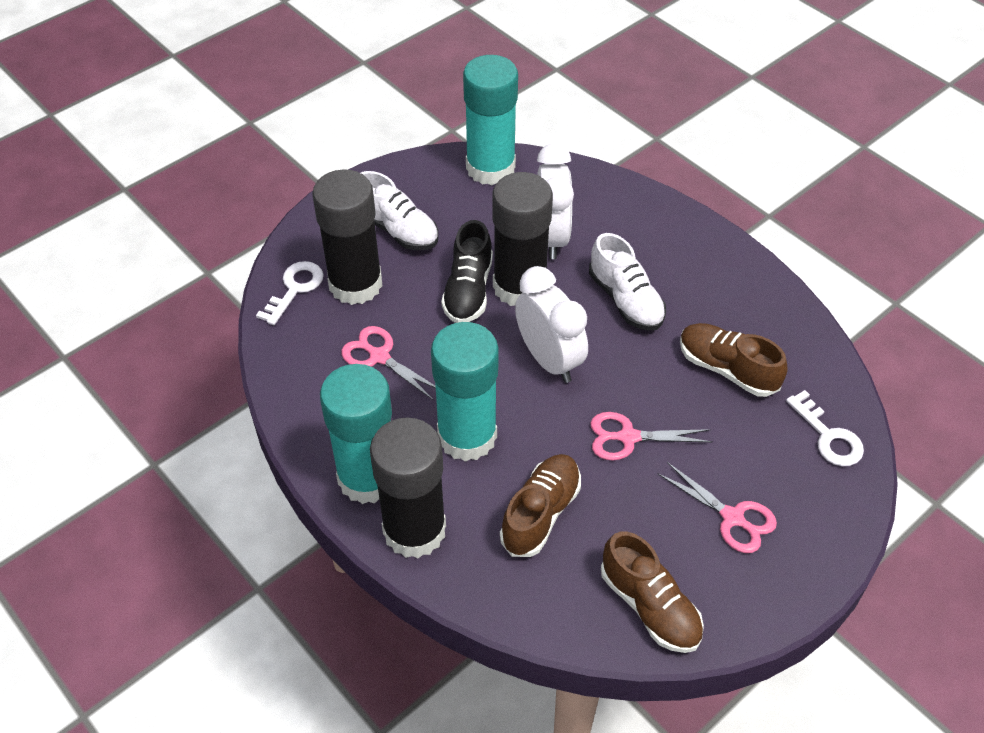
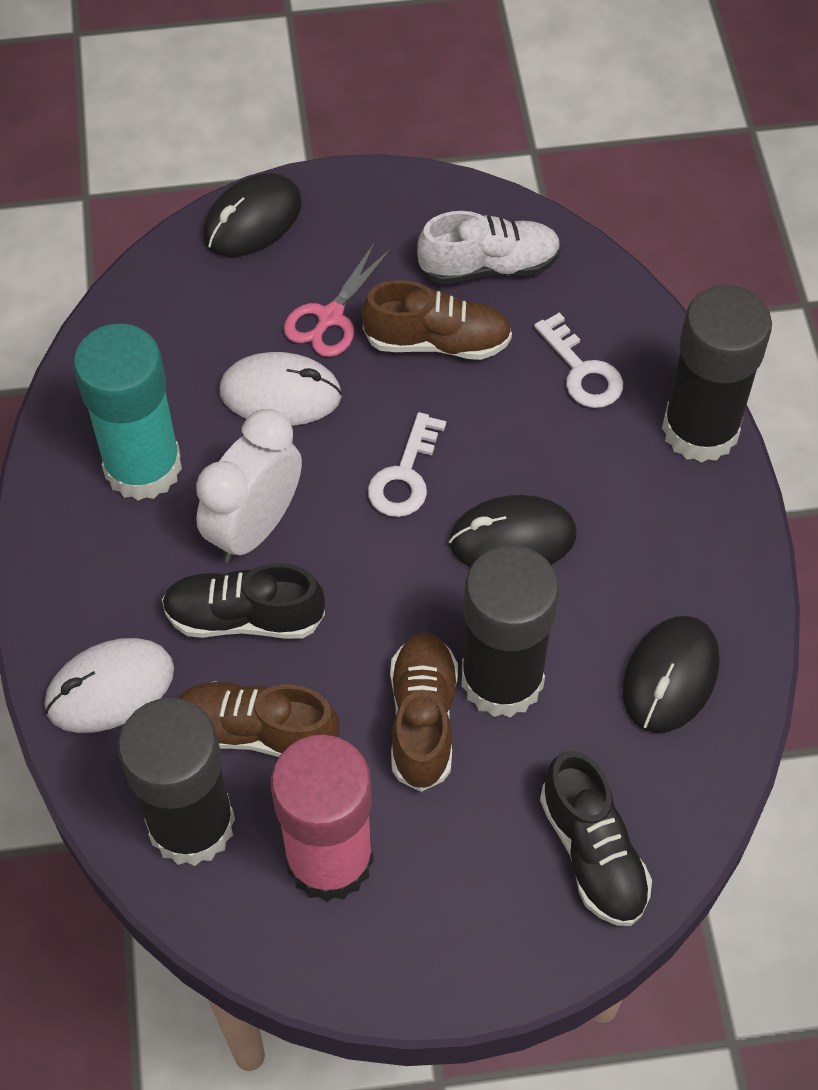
black mouse: 0 -> 3
black shoe: 1 -> 2
pink glue stick: 0 -> 1
pink scissors: 3 -> 1
turquoise glue stick: 3 -> 1
white clock: 2 -> 1
white mouse: 0 -> 2
white shoe: 2 -> 1

